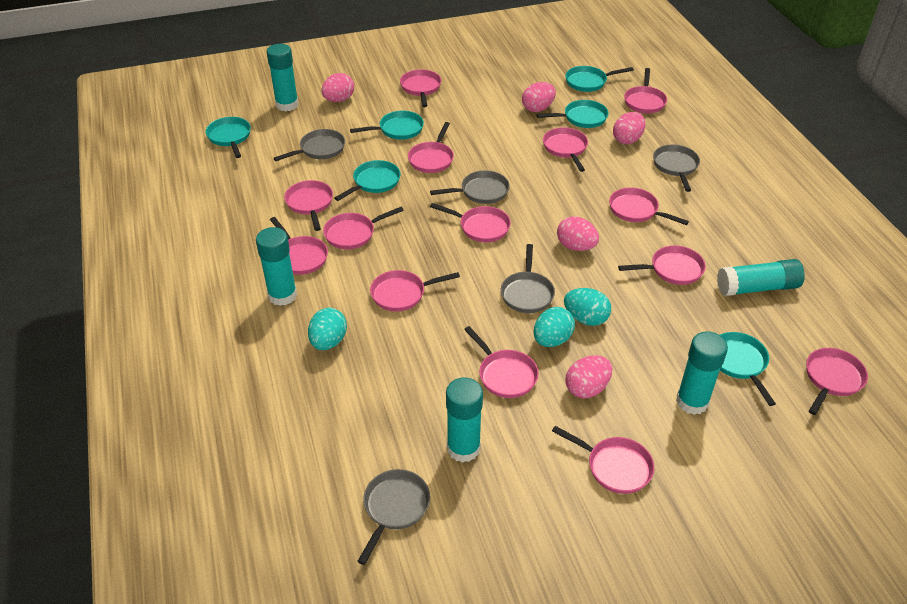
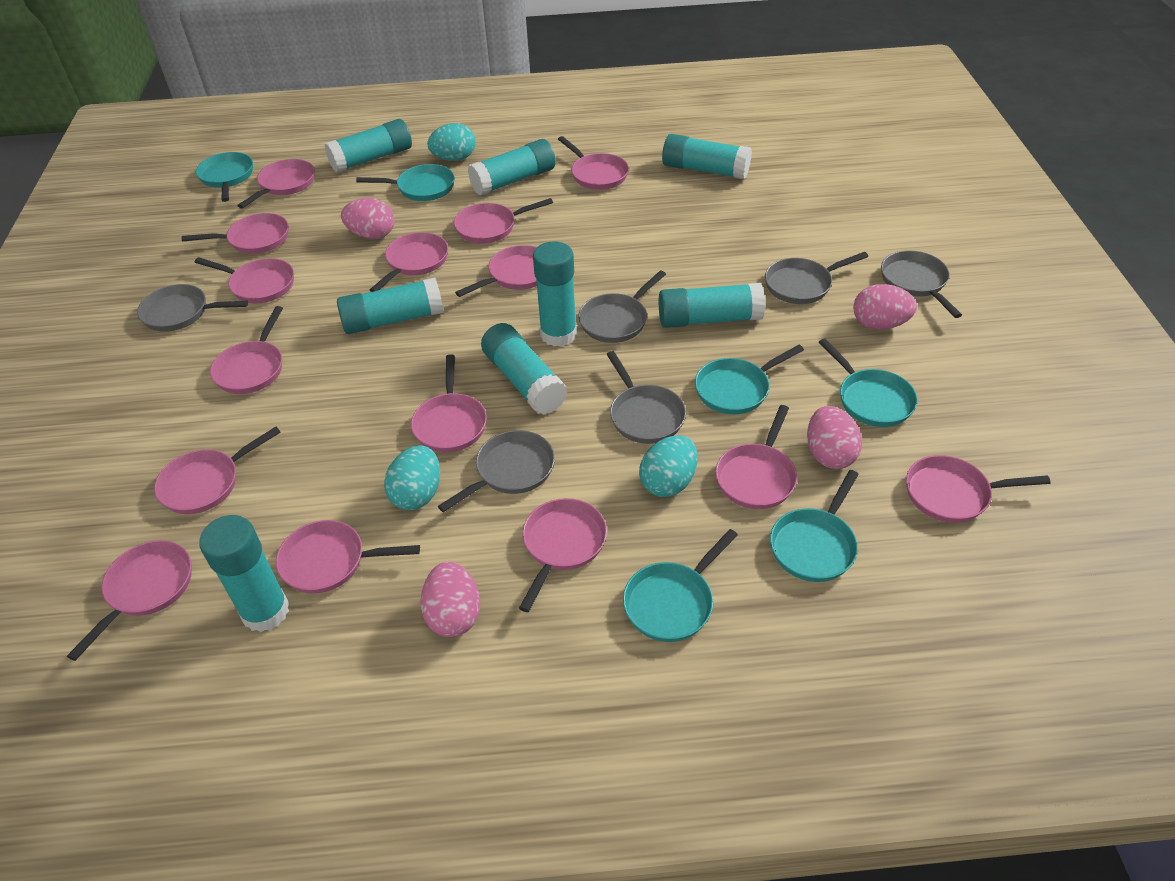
grey pan: 5 -> 6
pink egg: 5 -> 4
pink pan: 14 -> 15
turquoise glue stick: 5 -> 8

